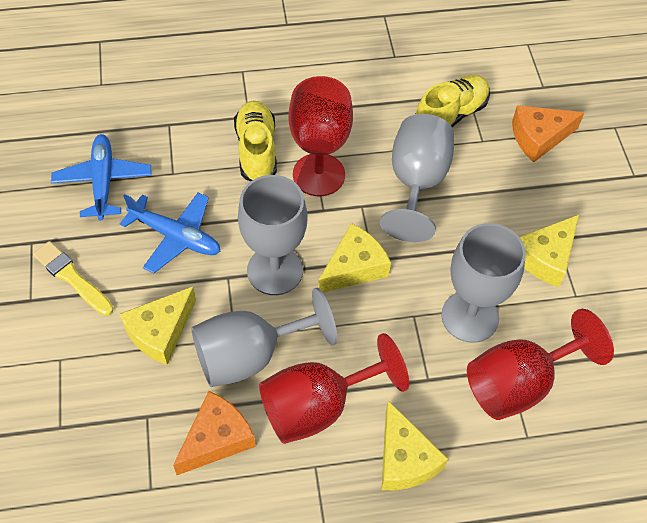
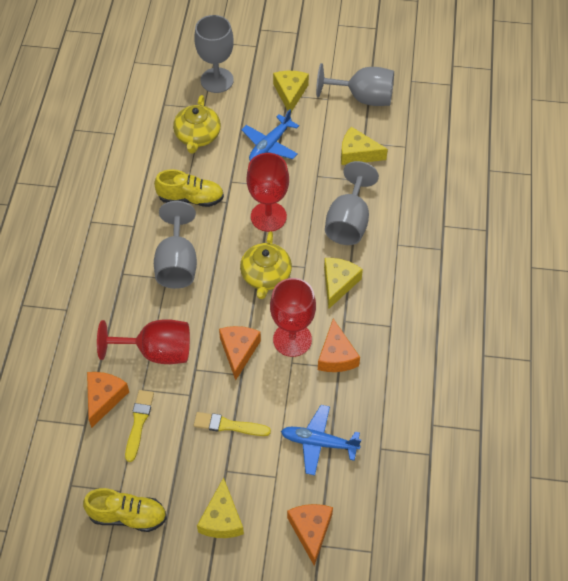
orange cheese: 2 -> 4
yellow brush: 1 -> 2
yellow teapot: 0 -> 2

